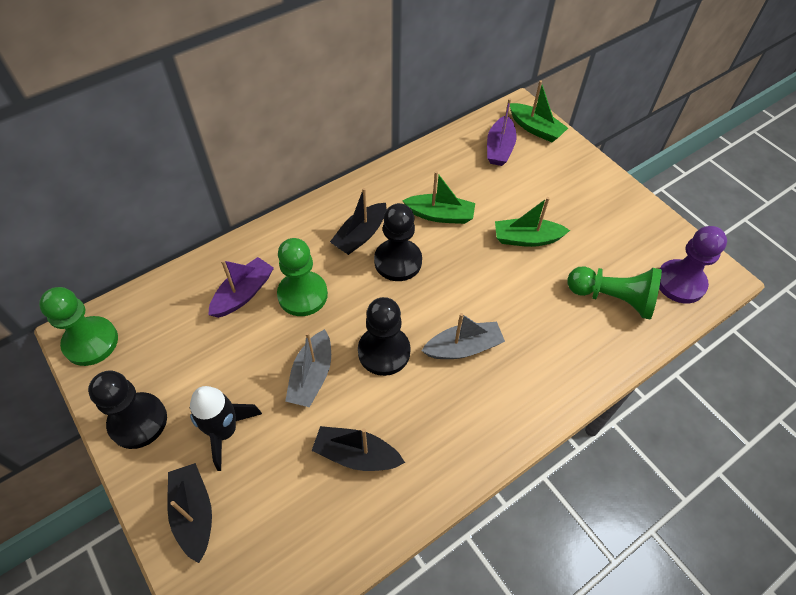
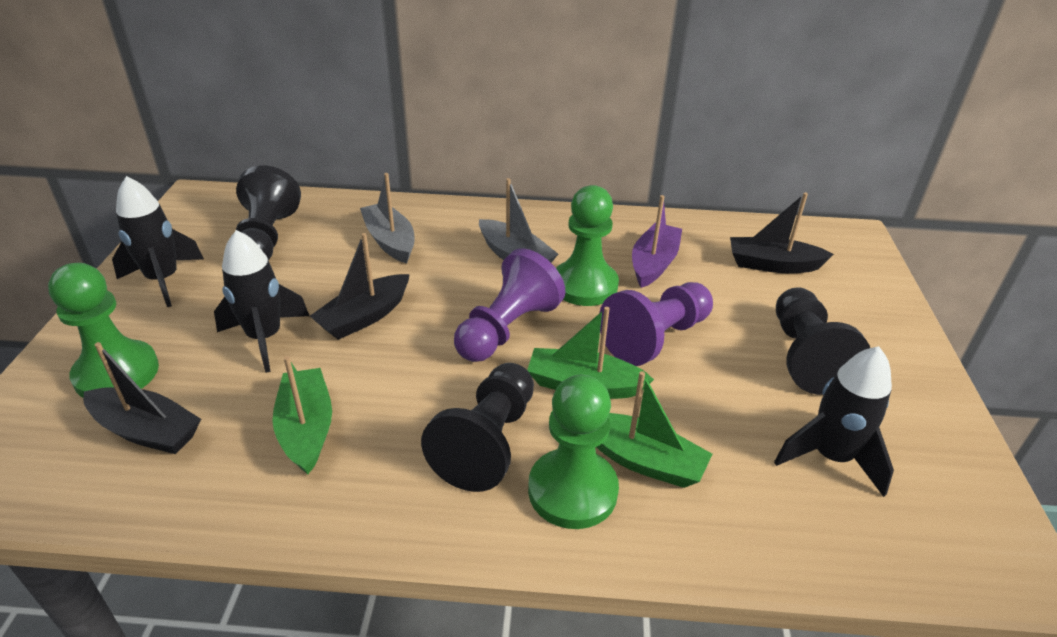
black rocket: 1 -> 3
purple boat: 2 -> 1
purple pawn: 1 -> 2

